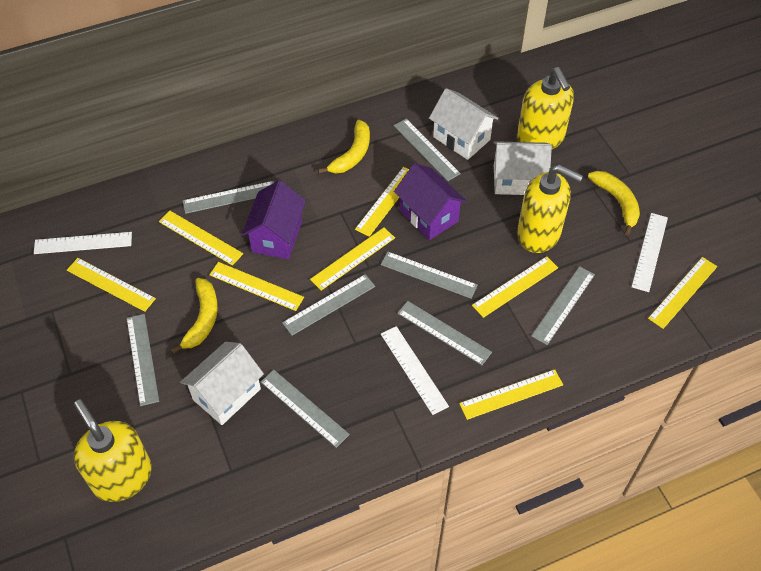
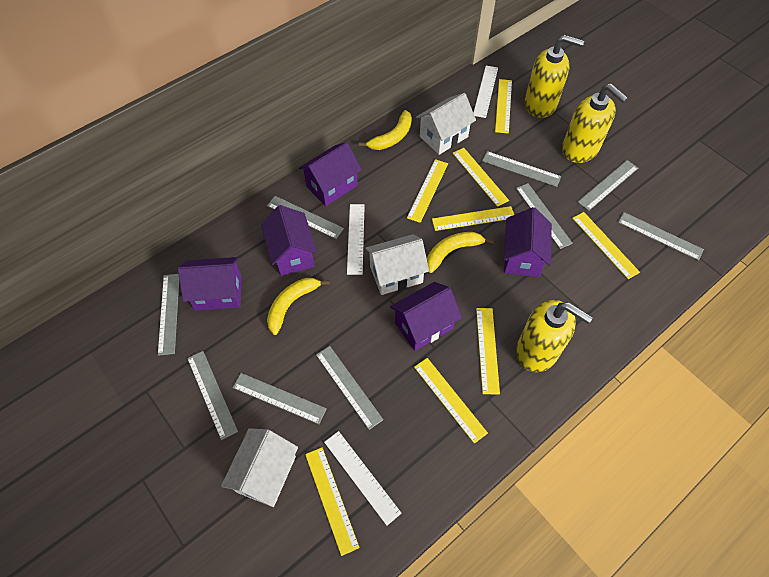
grey ruler: 8 -> 9
purple house: 2 -> 5

